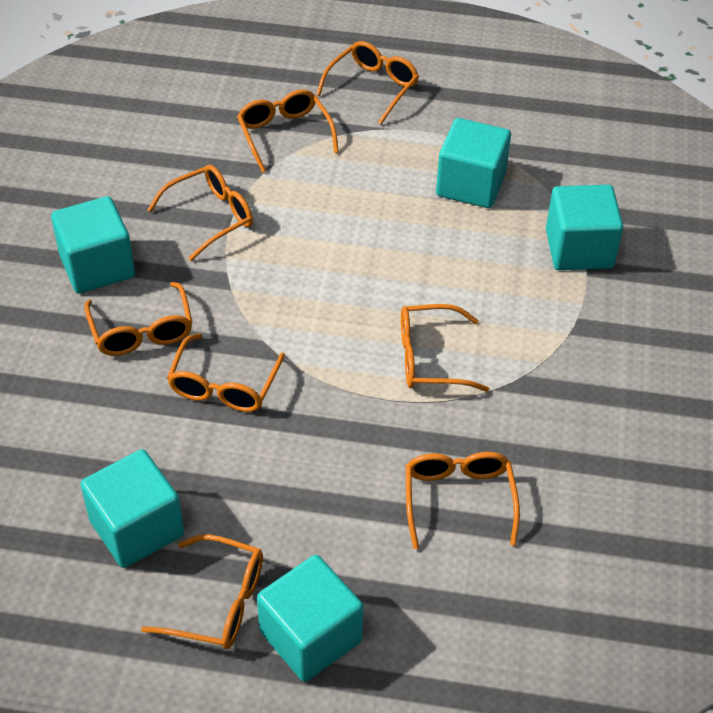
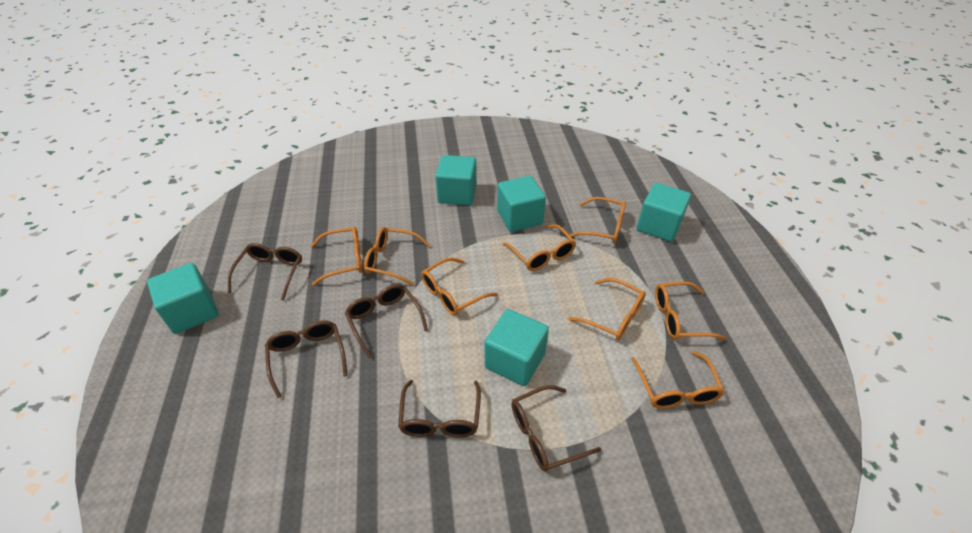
brown glasses: 0 -> 5

